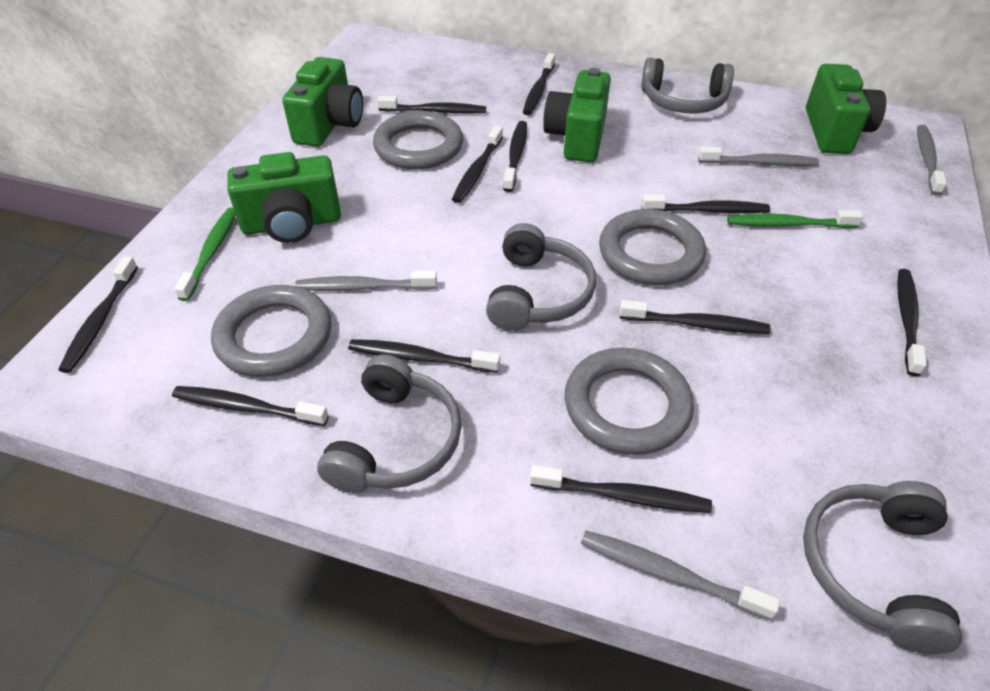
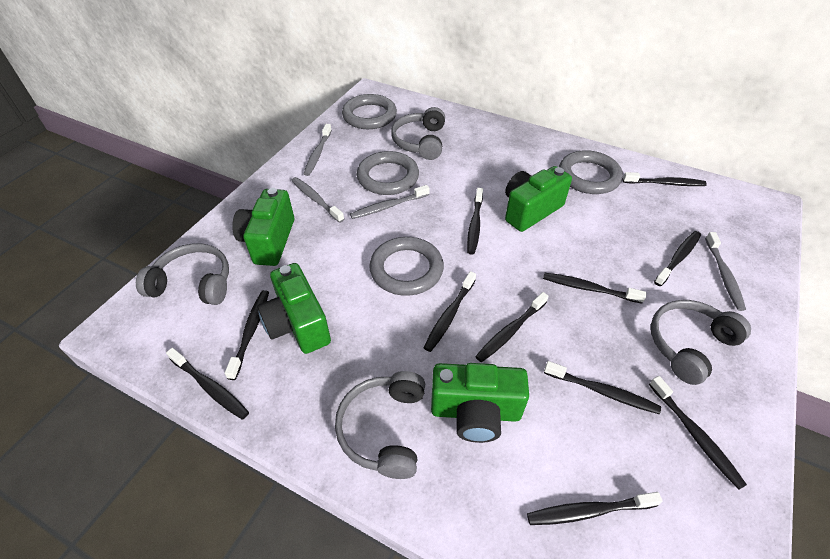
green toothbrush: 2 -> 0

